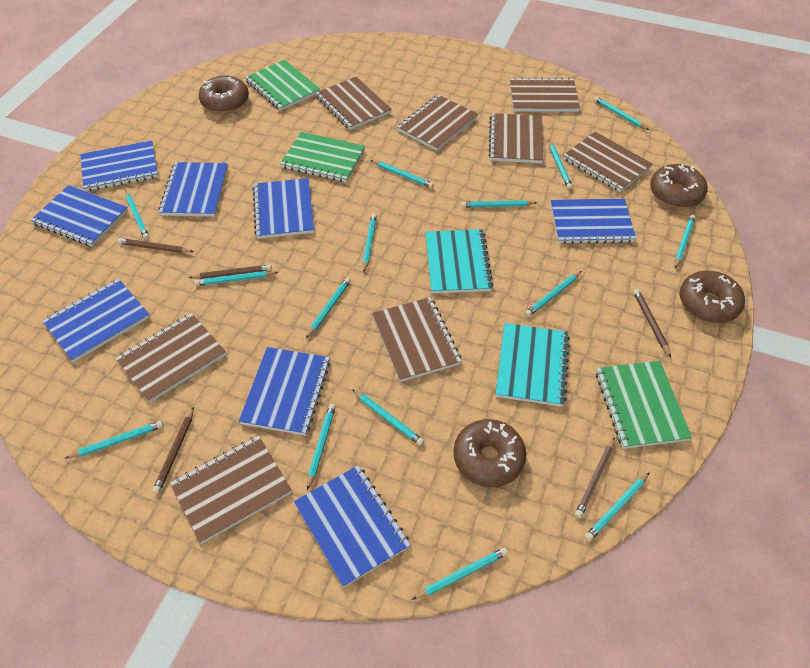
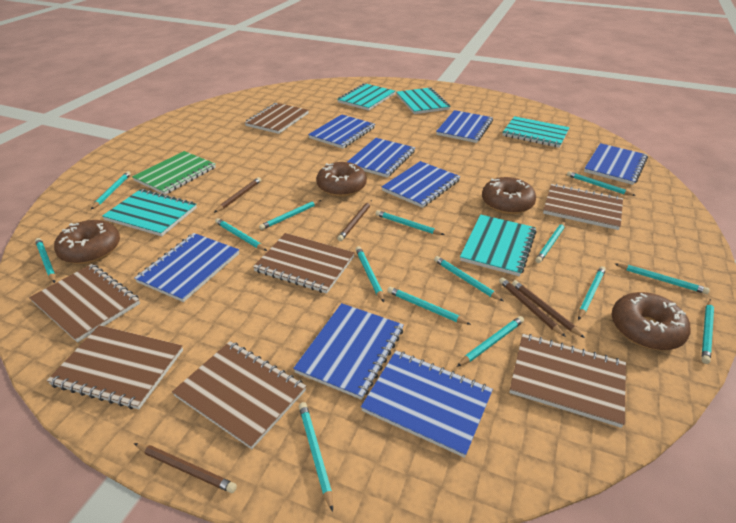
brown notebook: 8 -> 7
green notebook: 3 -> 1
turquoise notebook: 2 -> 5

